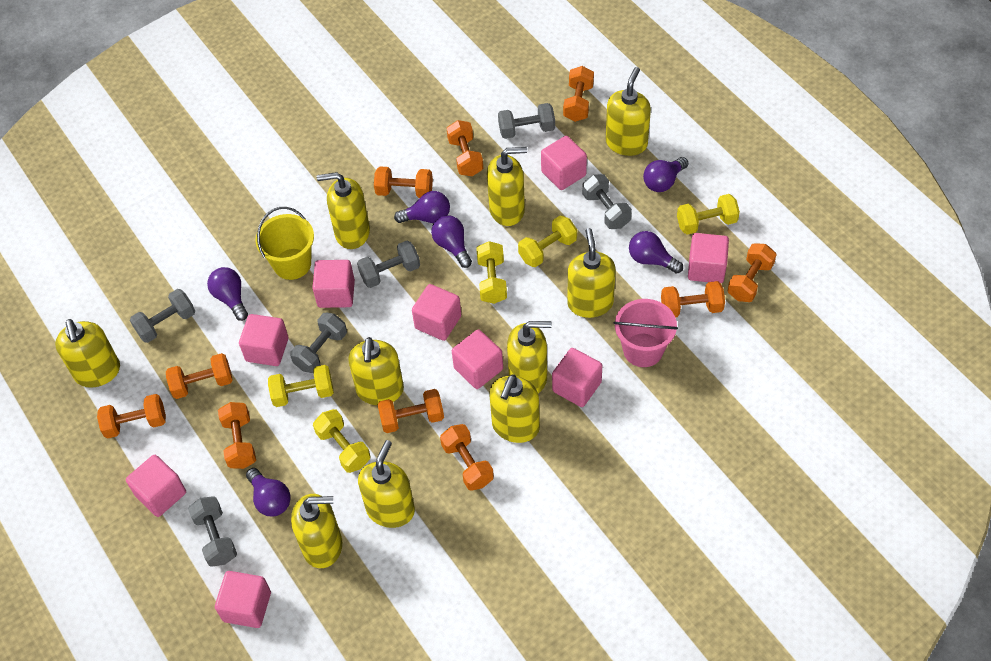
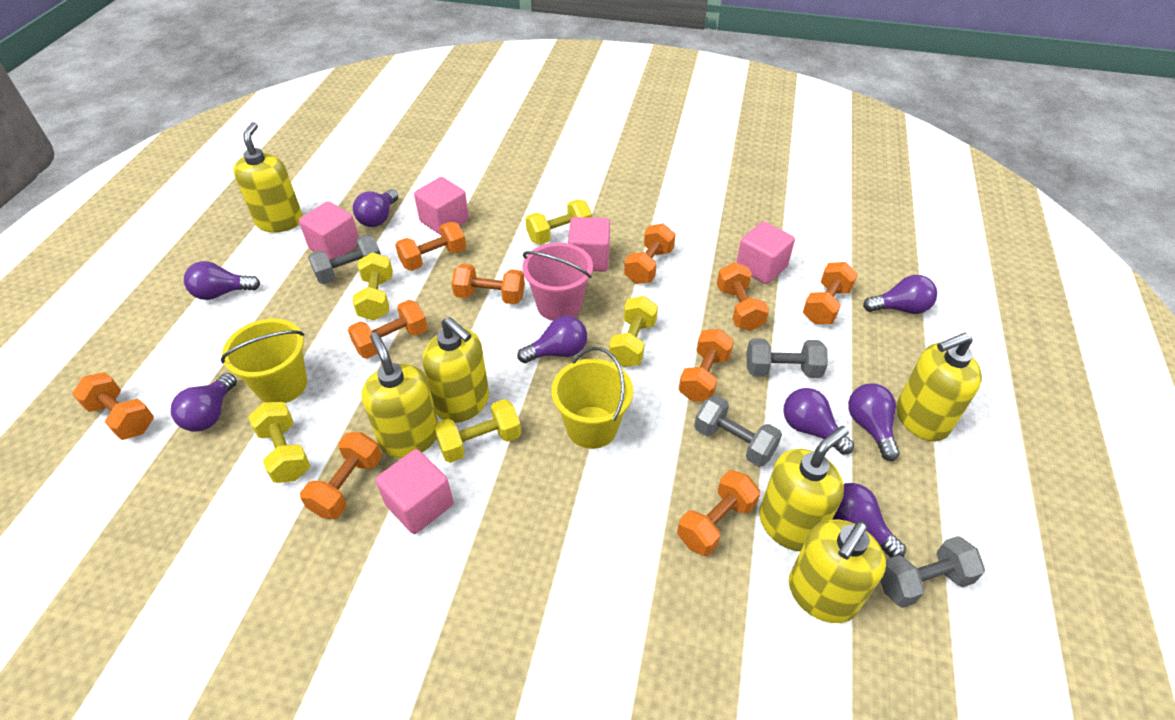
grey dumbbell: 6 -> 4
pink cube: 9 -> 5
purple light bulb: 6 -> 8
yellow bucket: 1 -> 2
yellow soap dispenser: 10 -> 6

